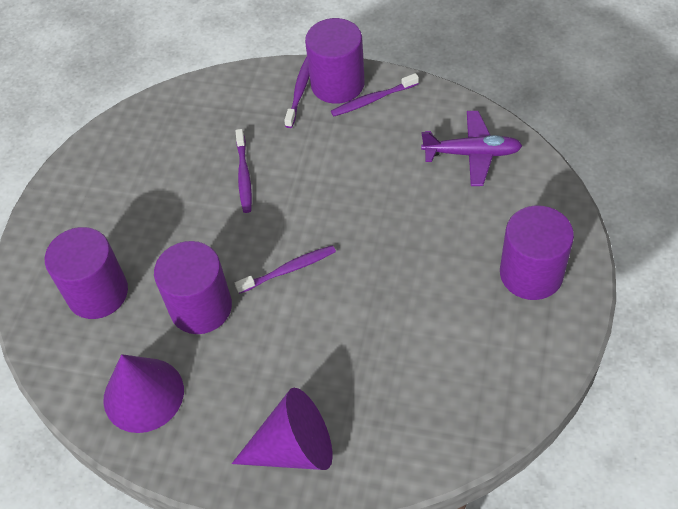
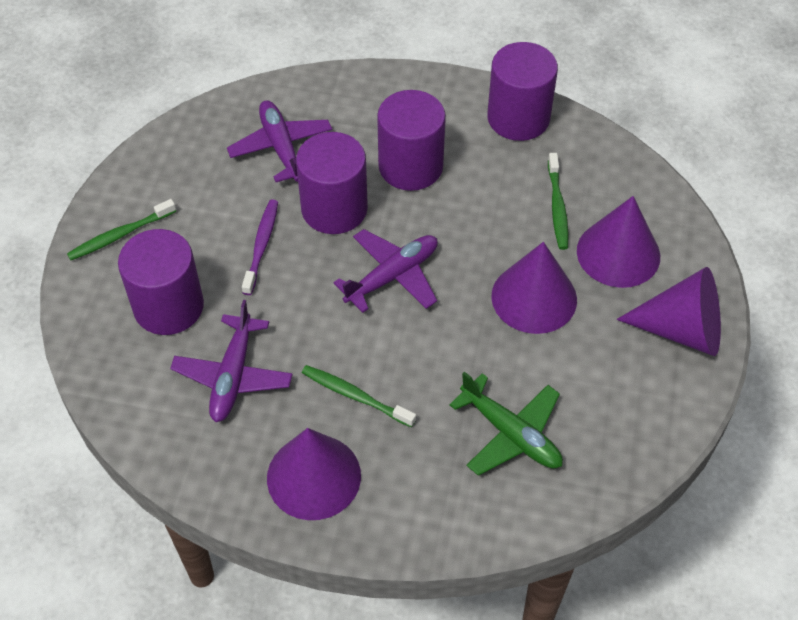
green plane: 0 -> 1
green toothbrush: 0 -> 3
purple cone: 2 -> 4
purple plane: 1 -> 3
purple toothbrush: 4 -> 1

